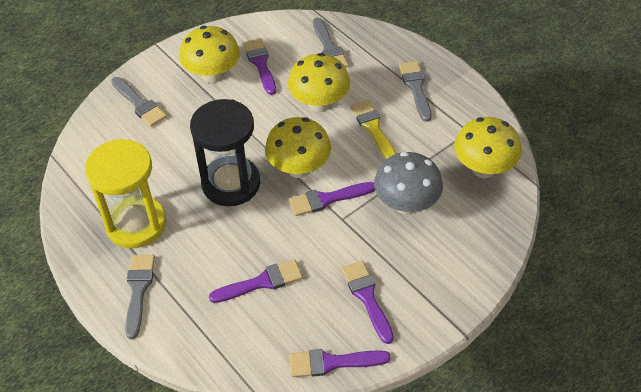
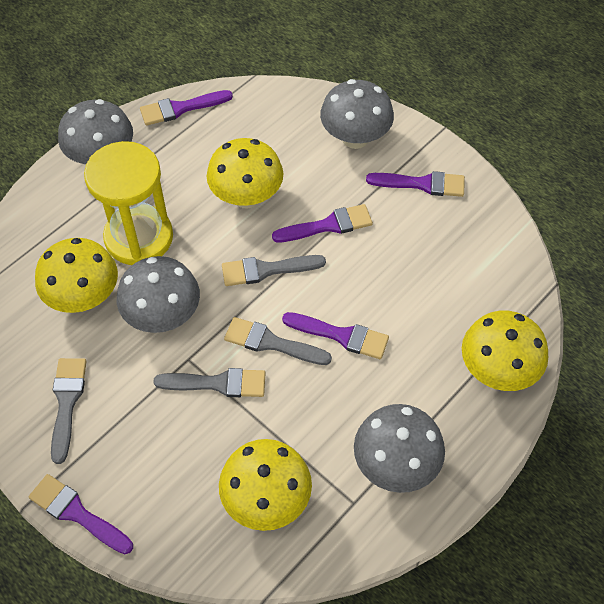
black hourglass: 1 -> 0
grey mushroom: 1 -> 4
yellow brush: 1 -> 0

